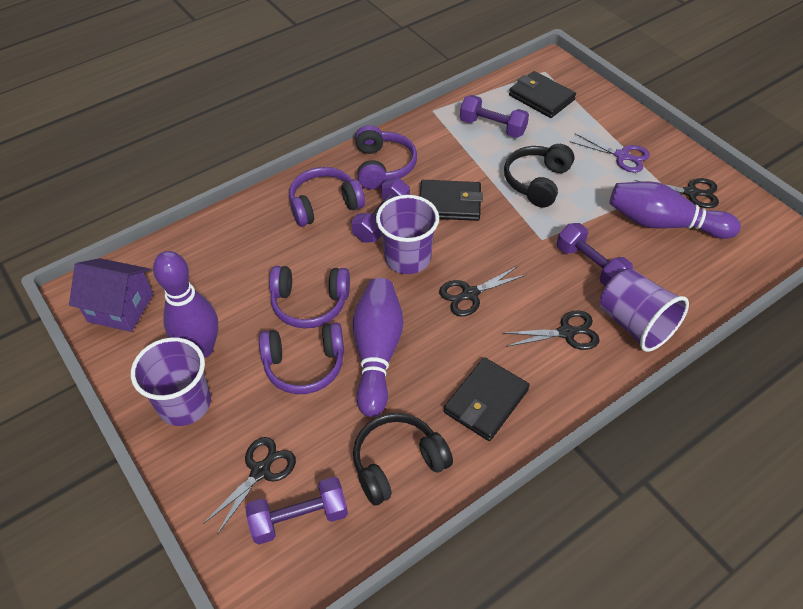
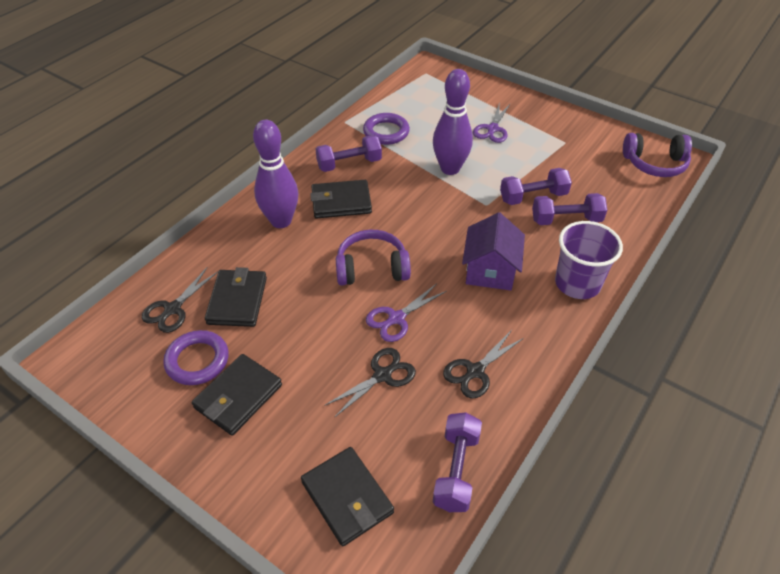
black headphones: 2 -> 0
black scissors: 4 -> 3
black wallet: 3 -> 4
purple bowling pin: 3 -> 2
purple cup: 3 -> 1
purple headphones: 4 -> 2
purple ring: 0 -> 2
purple scissors: 1 -> 2

